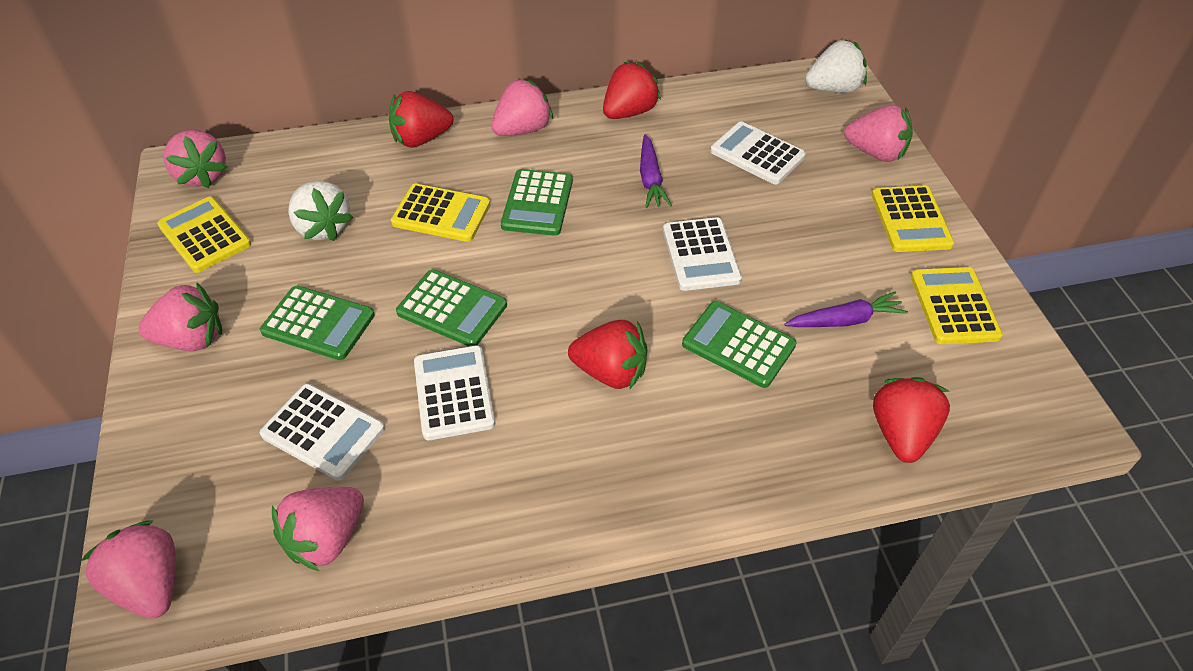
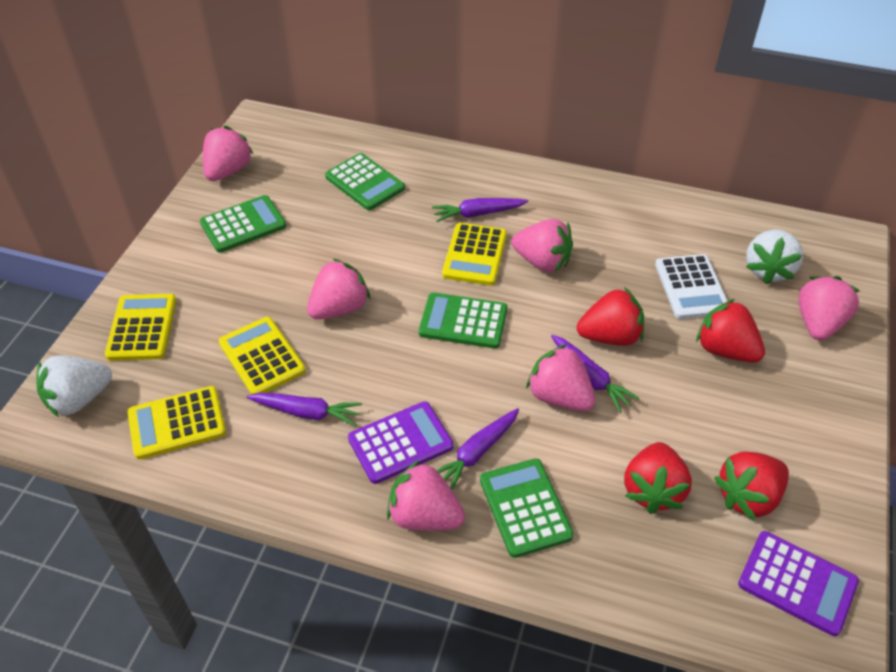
purple calculator: 0 -> 2
purple carrot: 2 -> 4
white calculator: 4 -> 1

